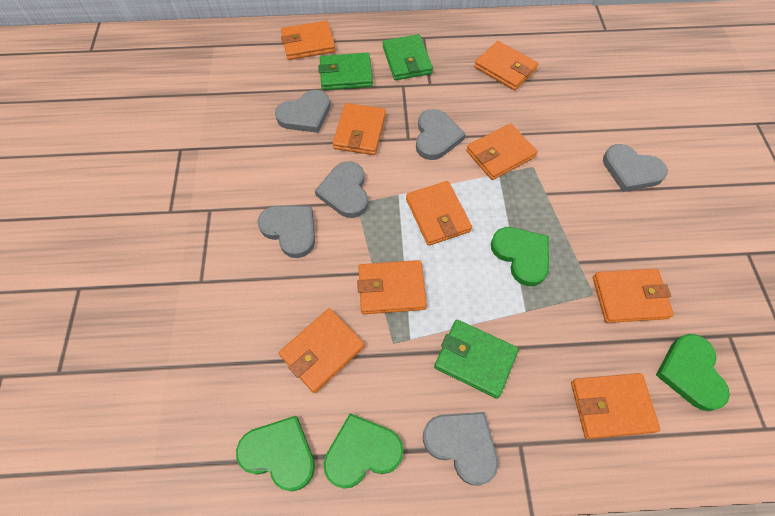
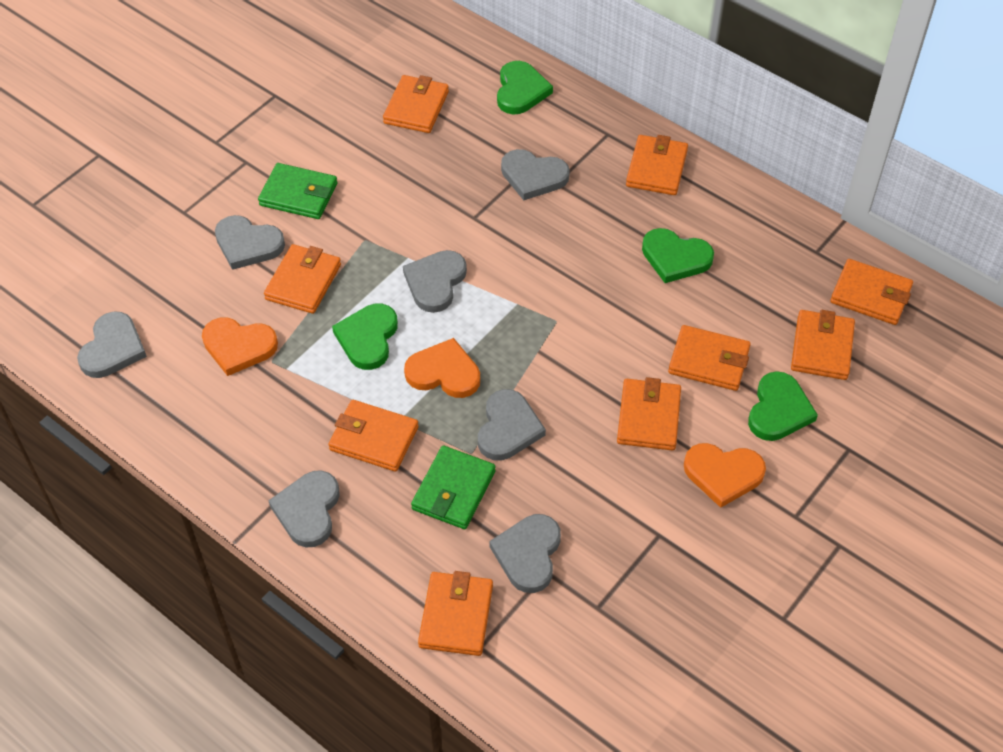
green wallet: 3 -> 2
grey heart: 6 -> 7
orange heart: 0 -> 3

